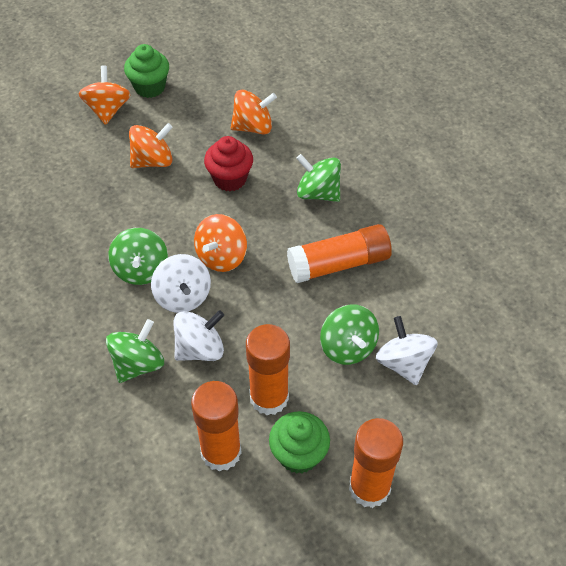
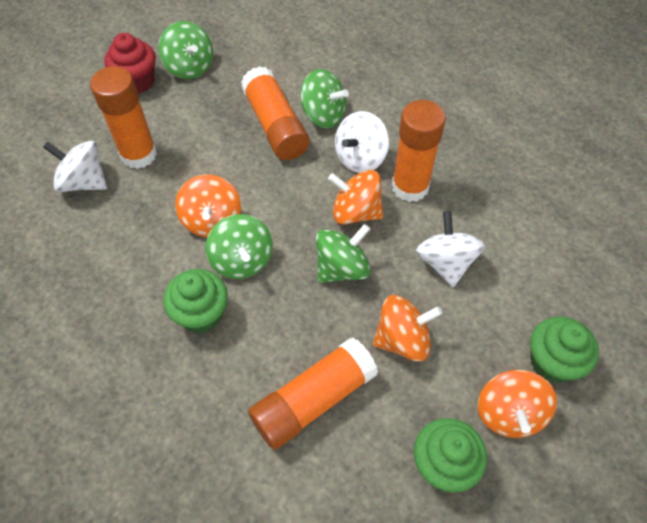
green cupcake: 2 -> 3

